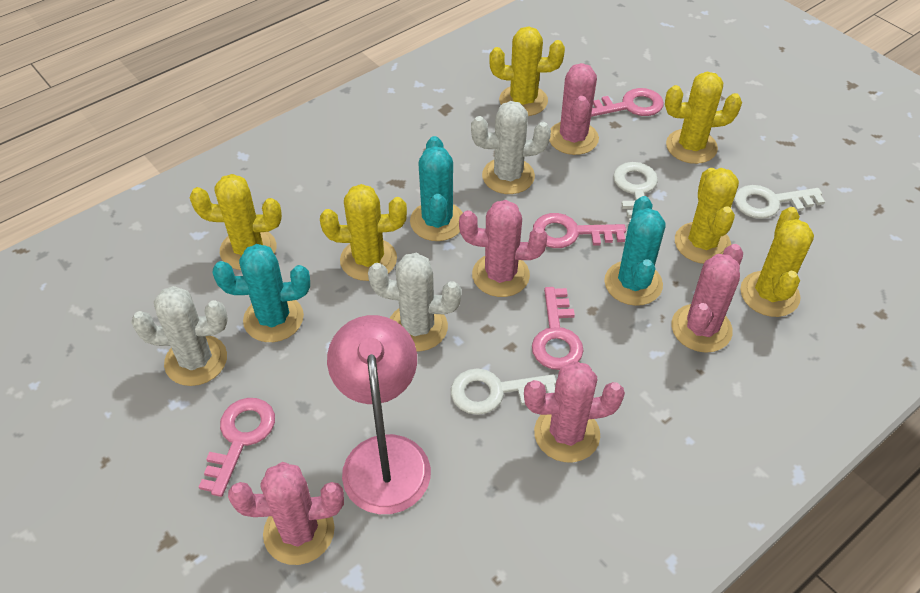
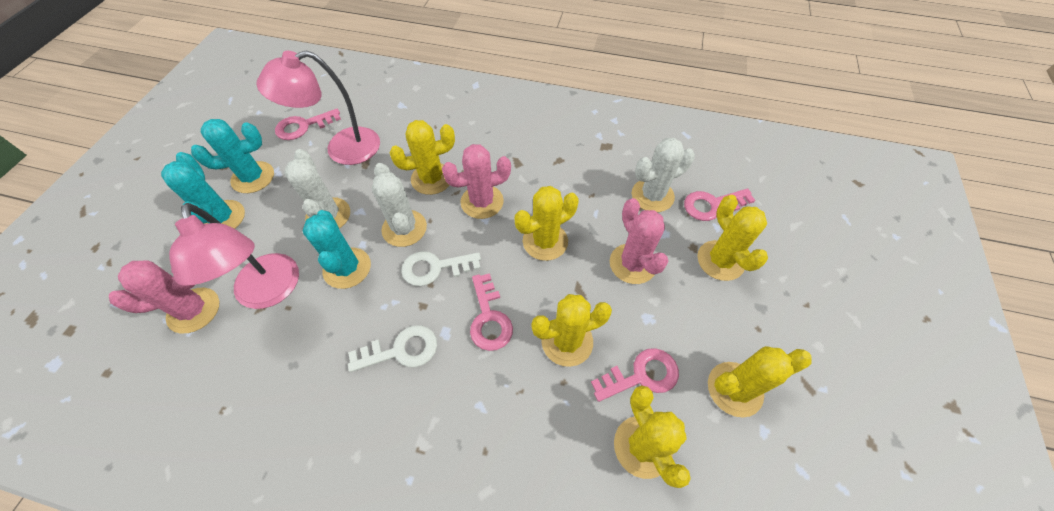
pink cactus: 5 -> 3
pink lamp: 1 -> 2
white key: 3 -> 2

